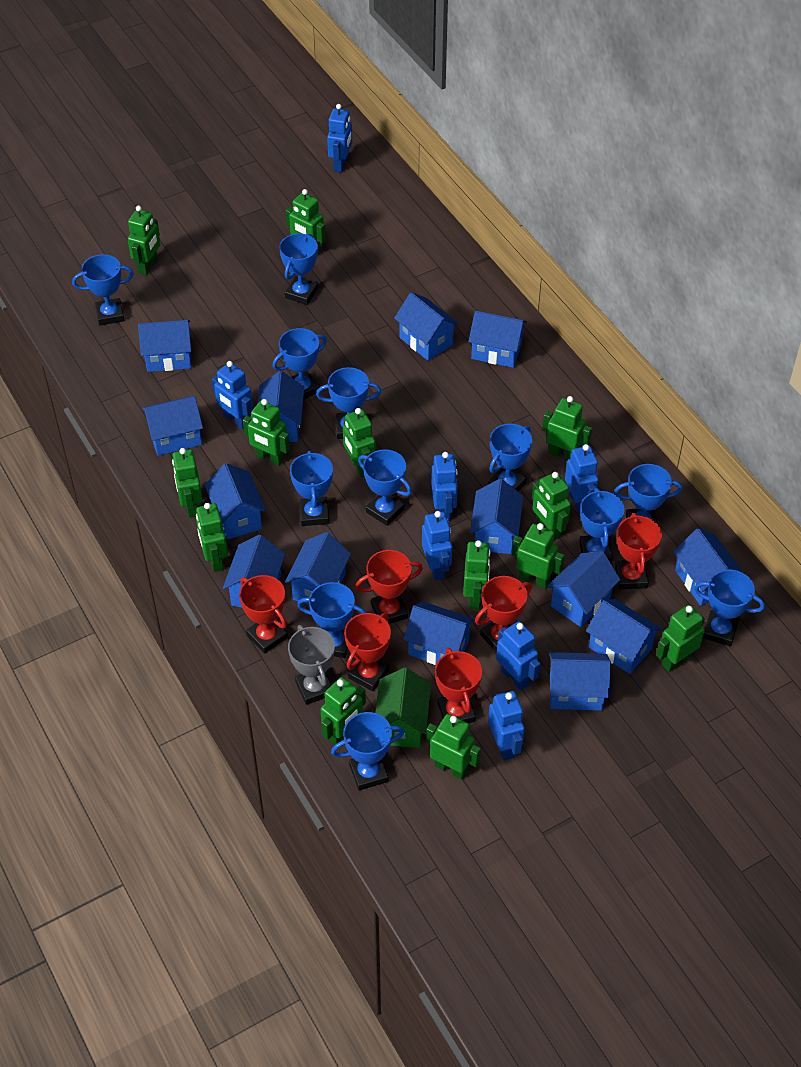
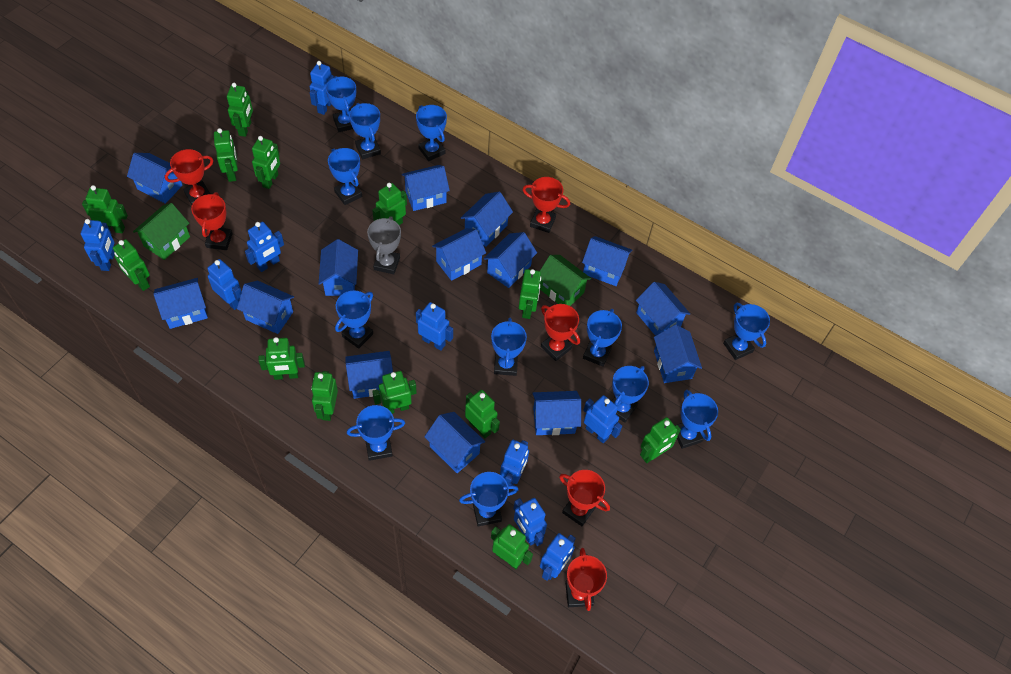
blue robot: 7 -> 9
green house: 1 -> 2

